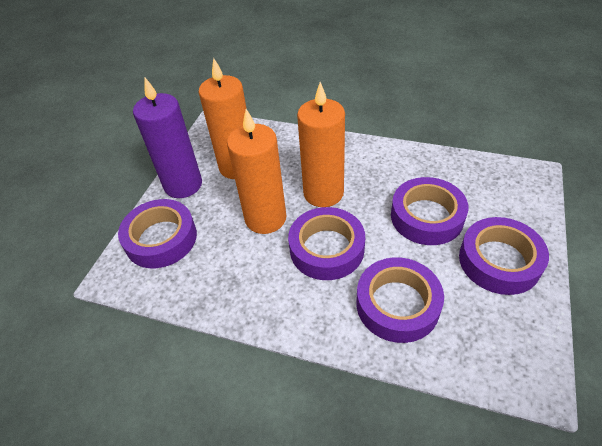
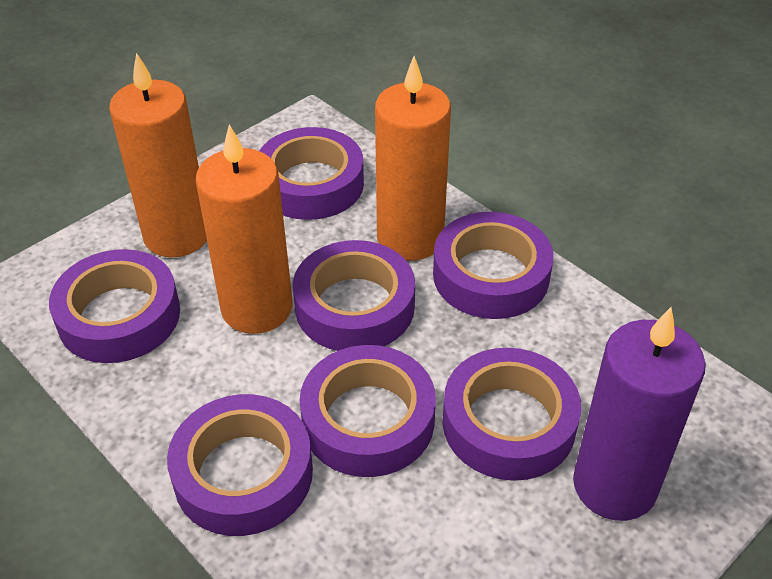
purple tape: 5 -> 7

